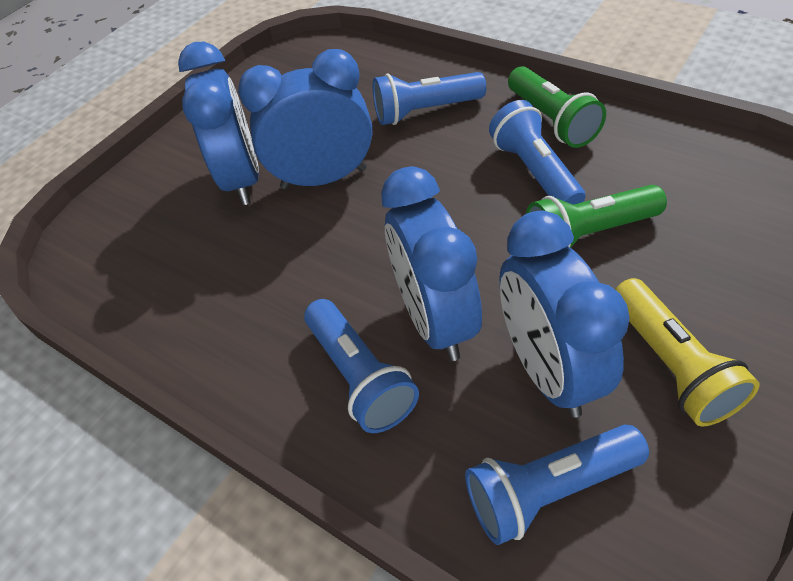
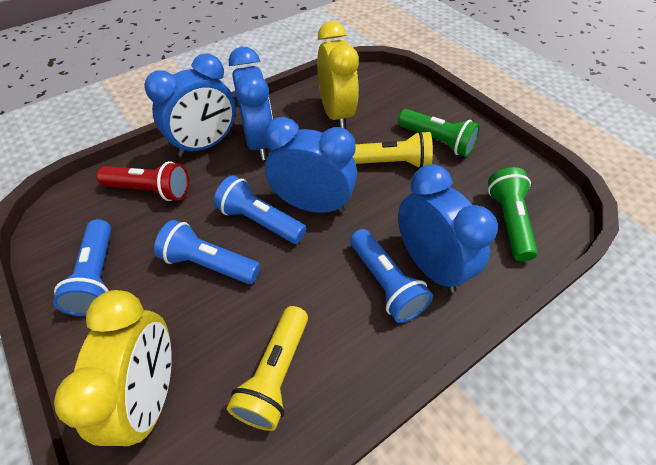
red flashlight: 0 -> 1
yellow clock: 0 -> 2
yellow flashlight: 1 -> 2

